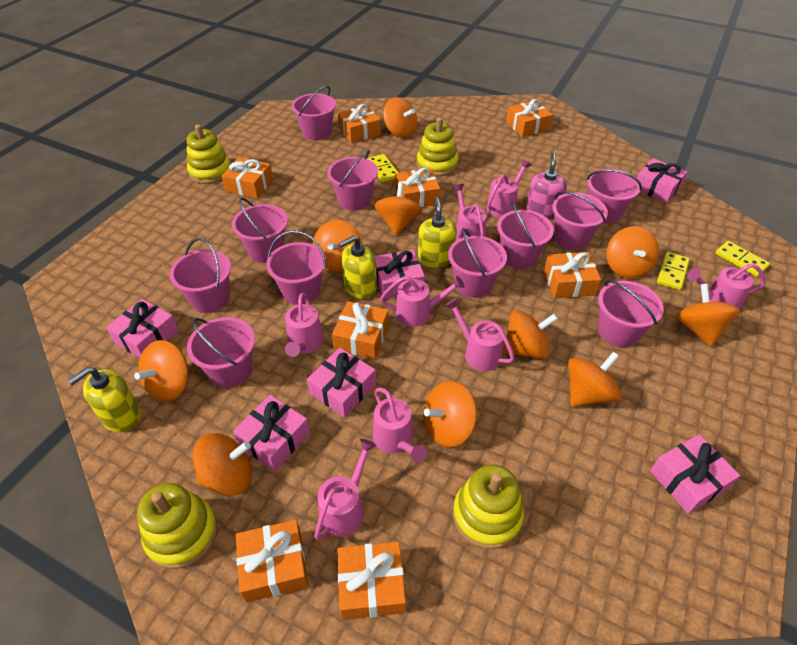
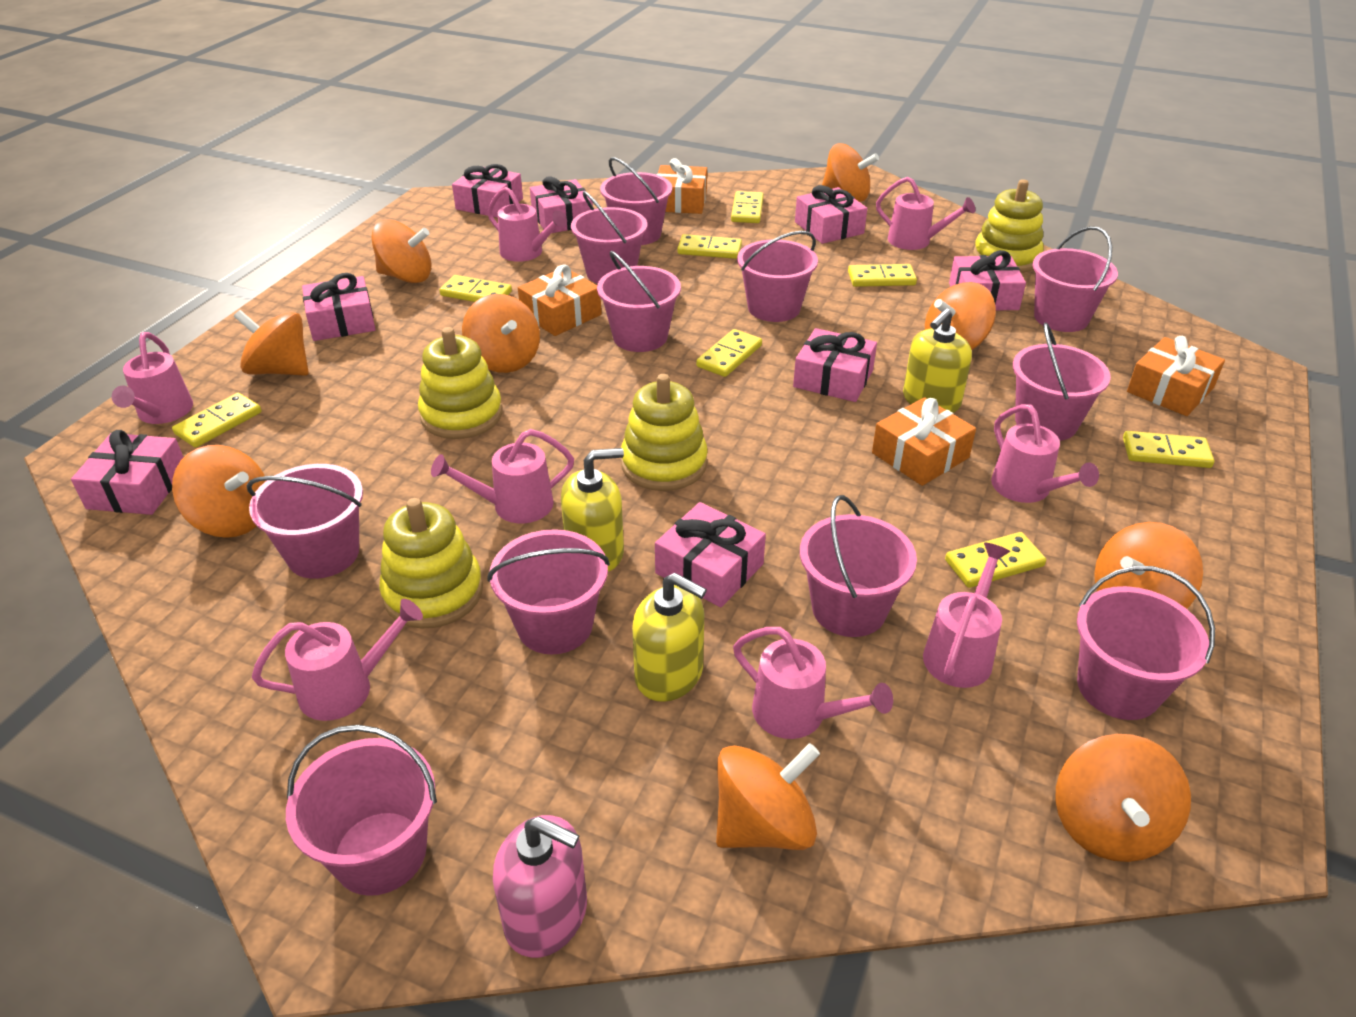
orange gift: 8 -> 4
orange spinning top: 10 -> 9
pink gift: 6 -> 8
yellow domino: 3 -> 8

